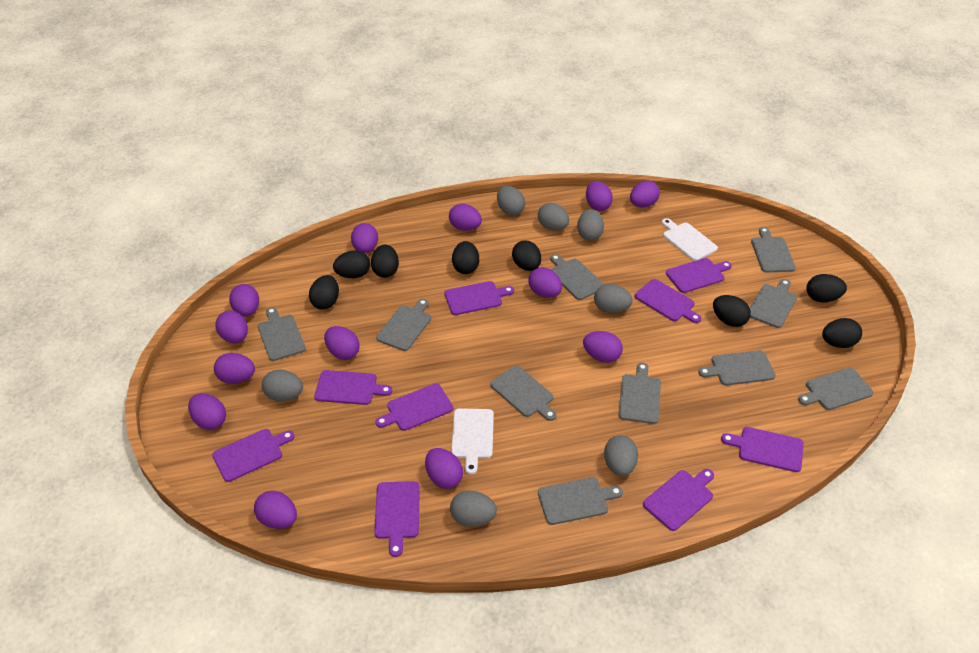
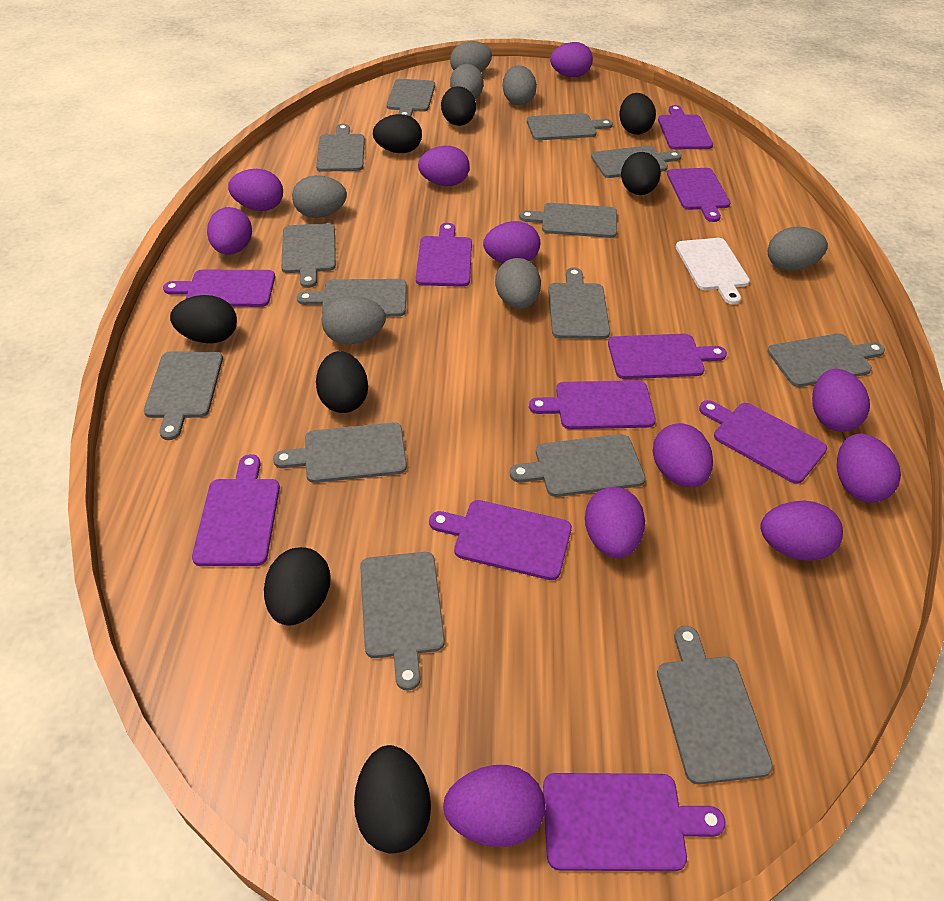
grey cutting board: 10 -> 14
purple cutting board: 9 -> 10
purple egg: 13 -> 11
white cutting board: 2 -> 1

